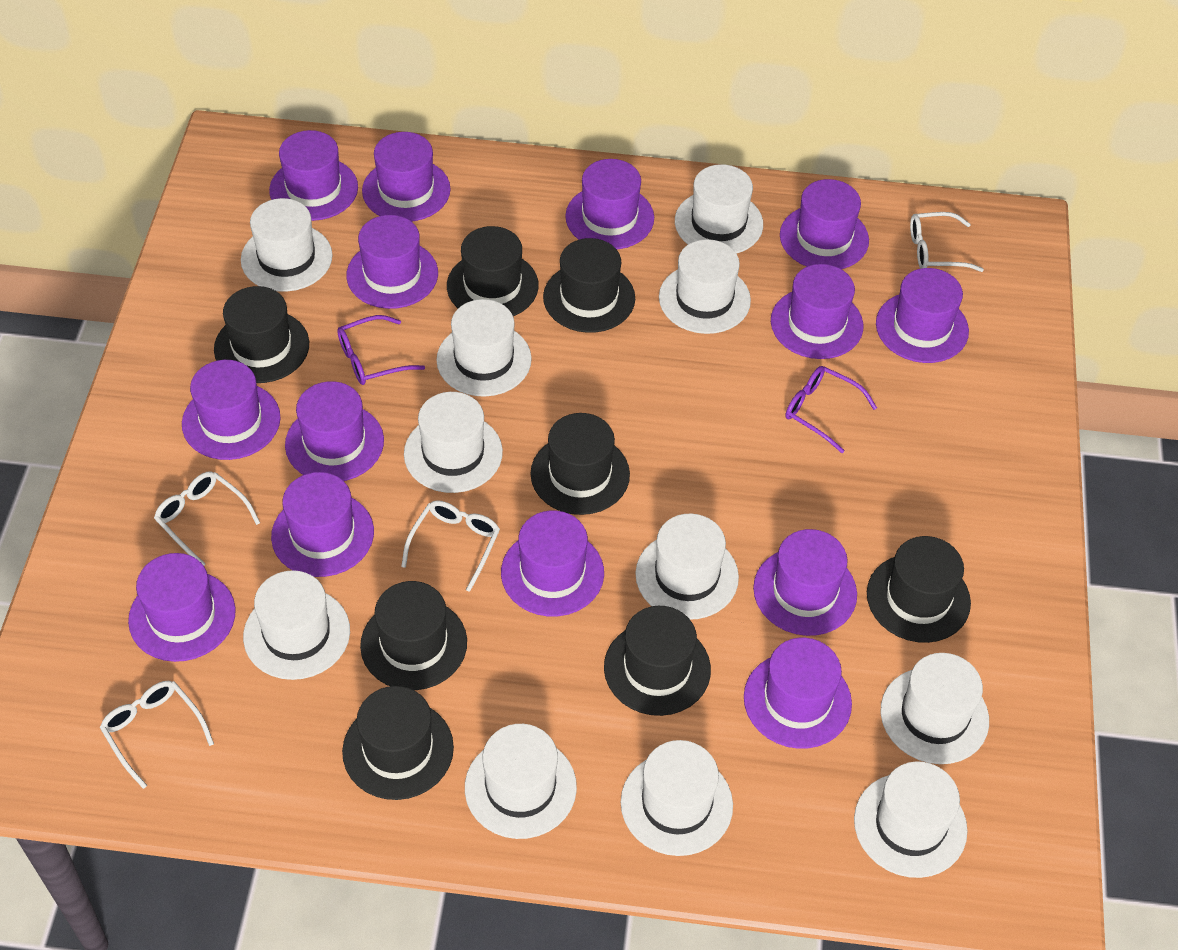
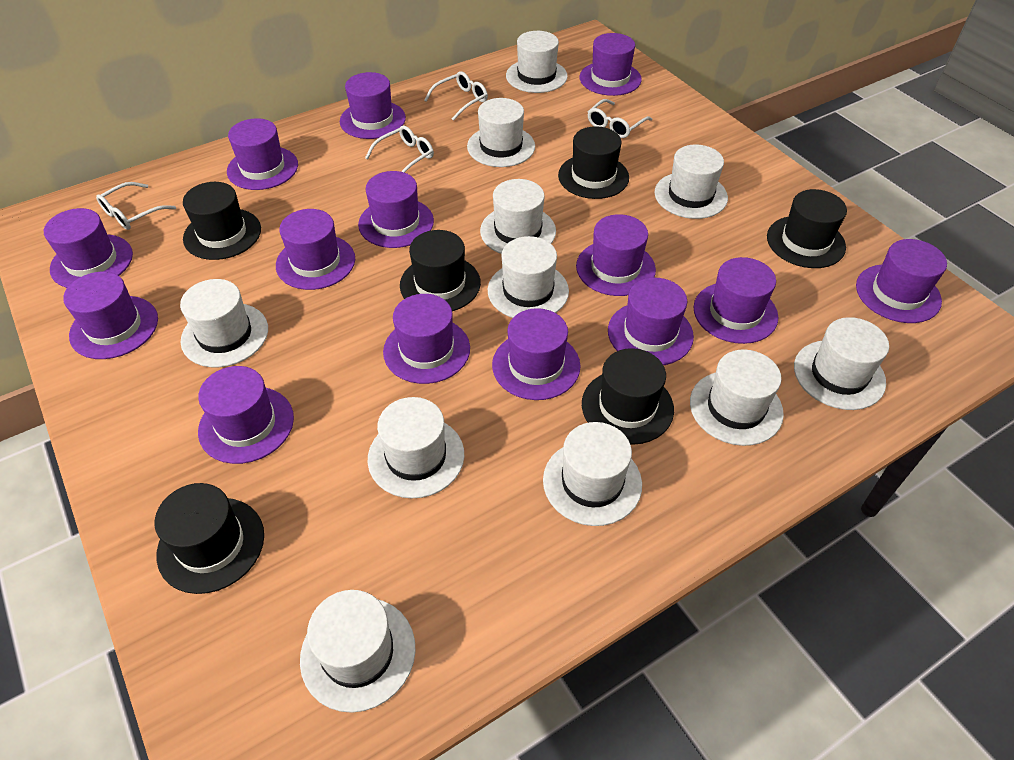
black hat: 8 -> 6
purple glasses: 2 -> 0

